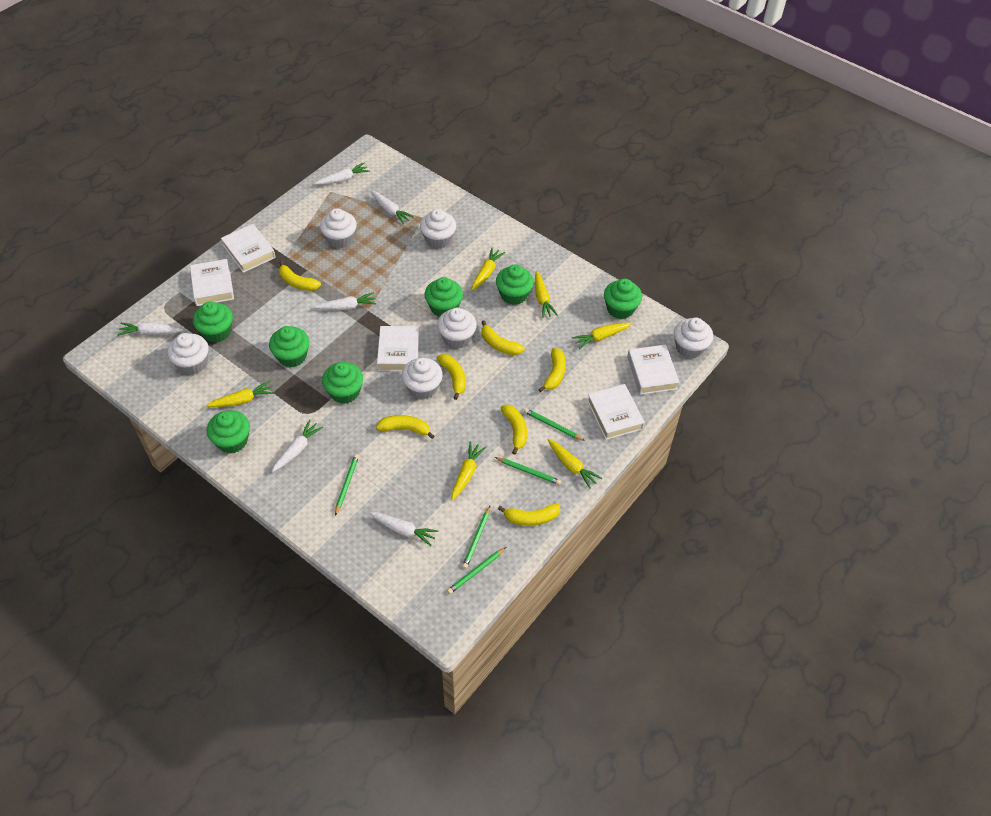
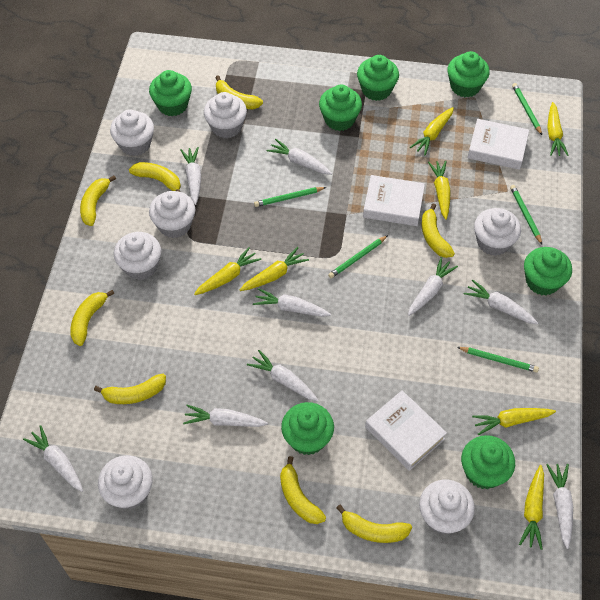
white book: 5 -> 3
white carrot: 6 -> 9
white cupcake: 6 -> 7
yellow banana: 7 -> 8
yellow carrot: 6 -> 7

